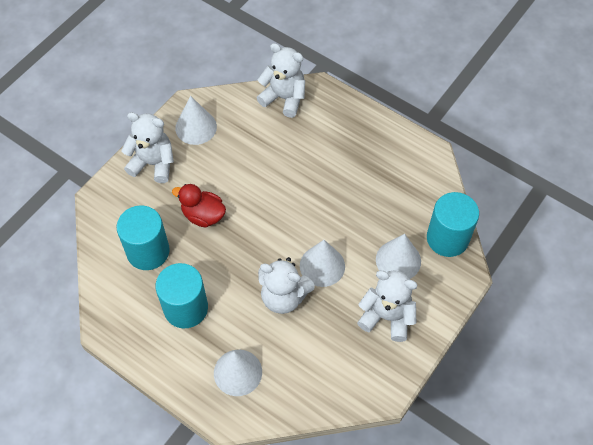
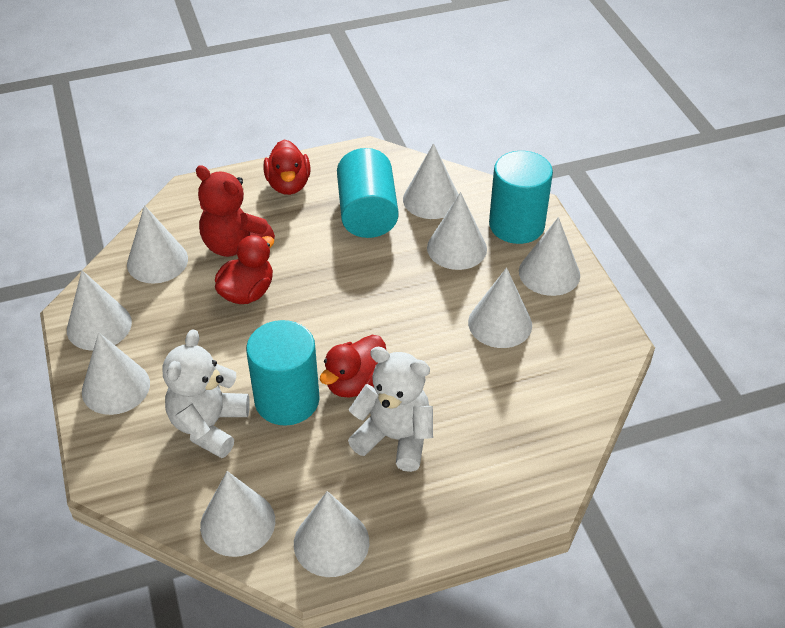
red duck: 1 -> 3
red teddy bear: 0 -> 1
white cone: 4 -> 9
white teddy bear: 4 -> 2

